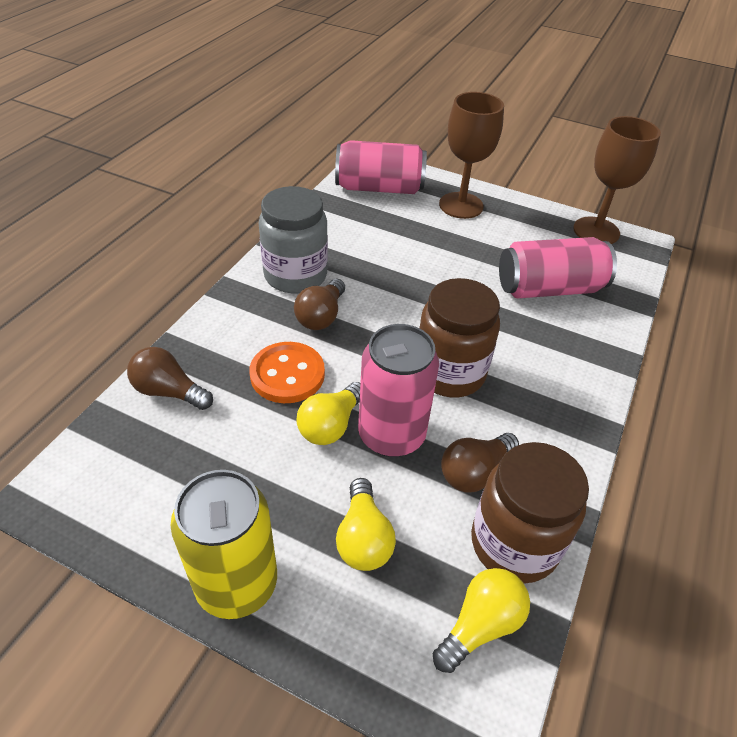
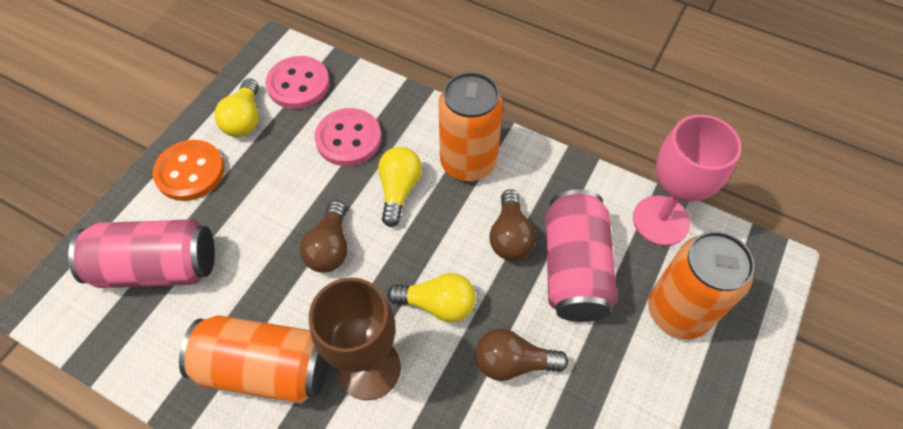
brown goblet: 2 -> 1
brown jar: 2 -> 0
grey jar: 1 -> 0
orange can: 0 -> 3
pink button: 0 -> 2
pink can: 3 -> 2
pink goblet: 0 -> 1
yellow can: 1 -> 0

